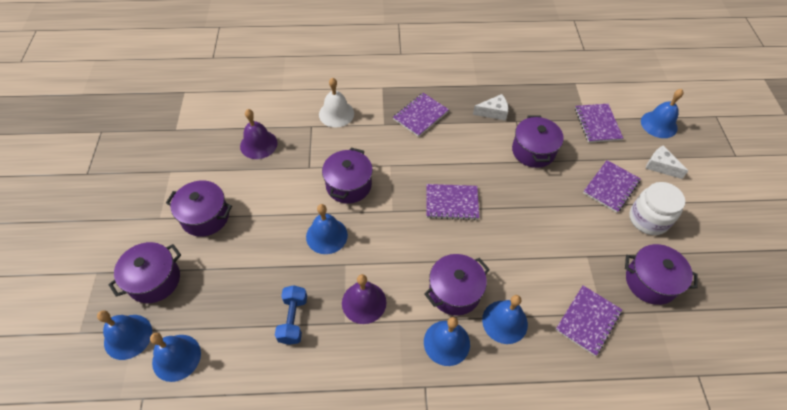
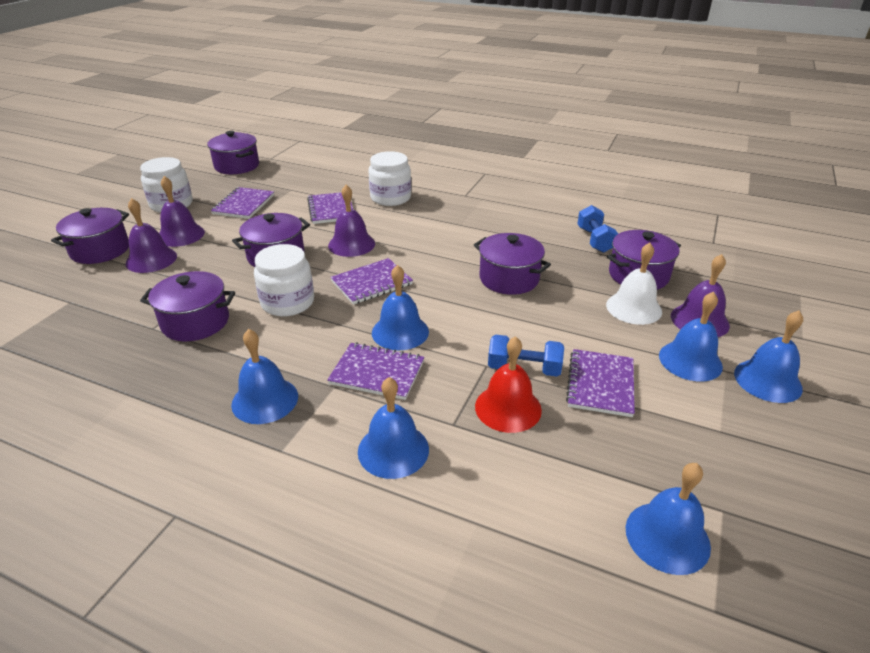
blue dumbbell: 1 -> 2
purple bell: 2 -> 4
red bell: 0 -> 1
white cheese: 2 -> 0
white jar: 1 -> 3

